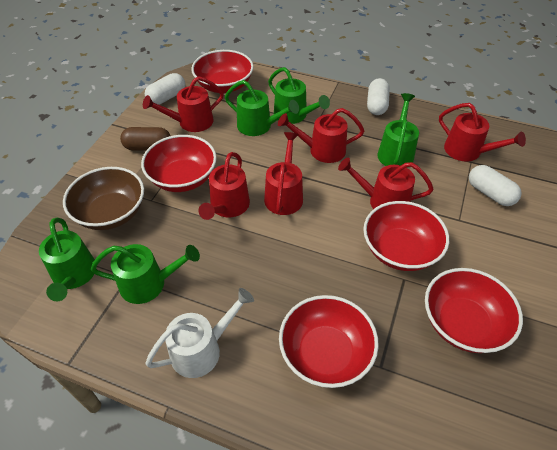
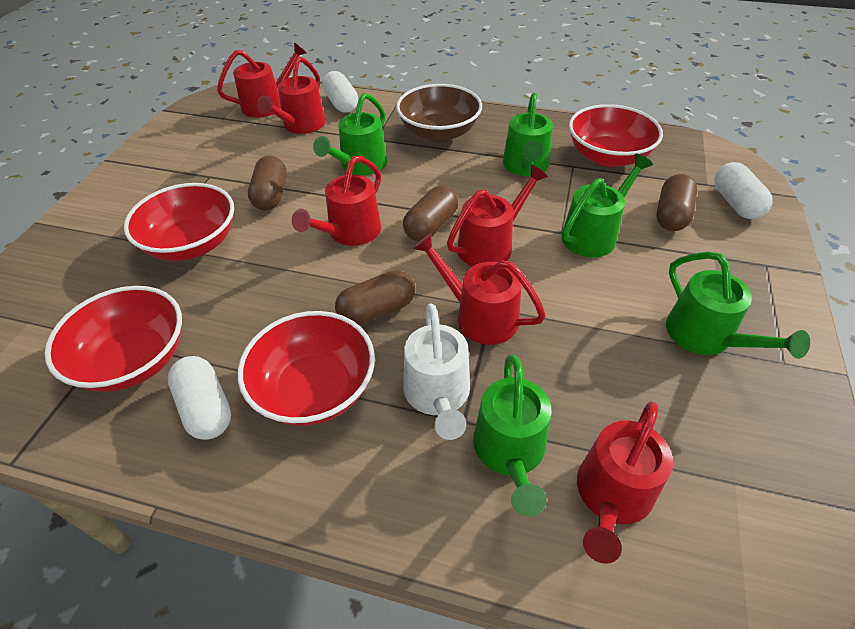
brown capsule: 1 -> 4
red bowl: 5 -> 4

